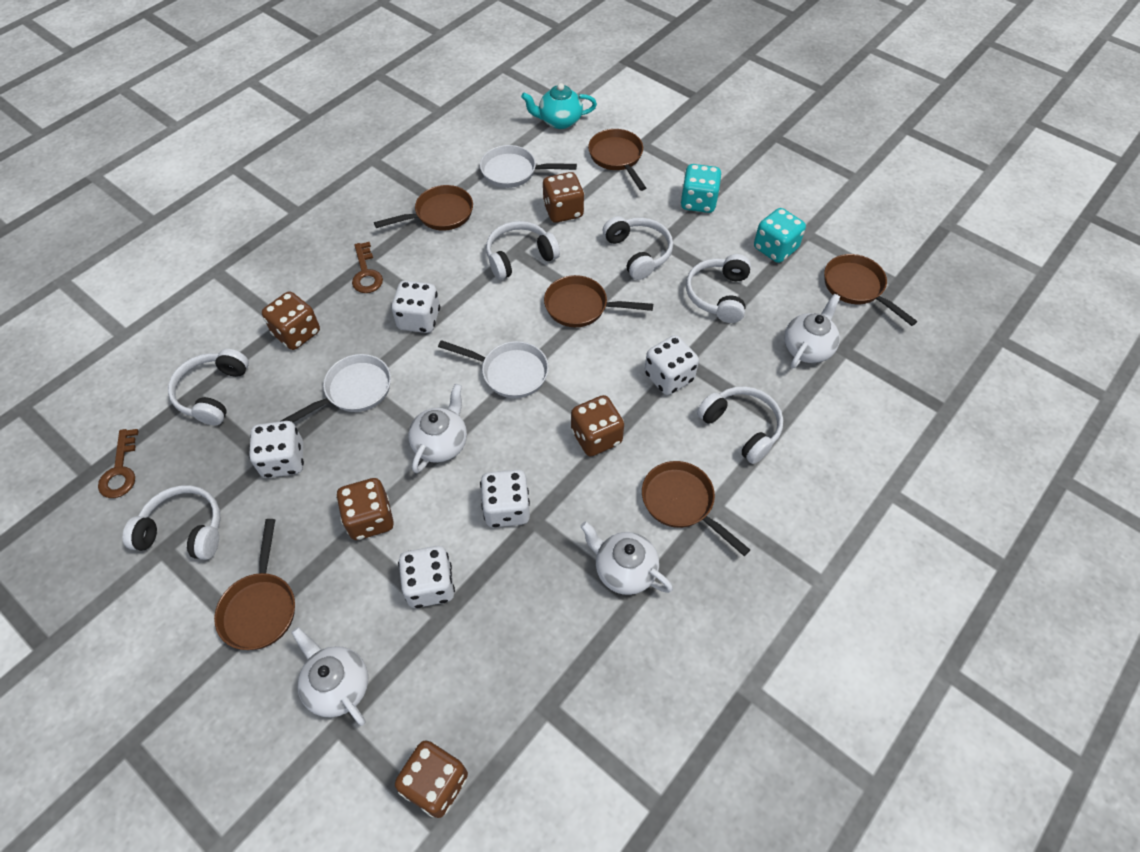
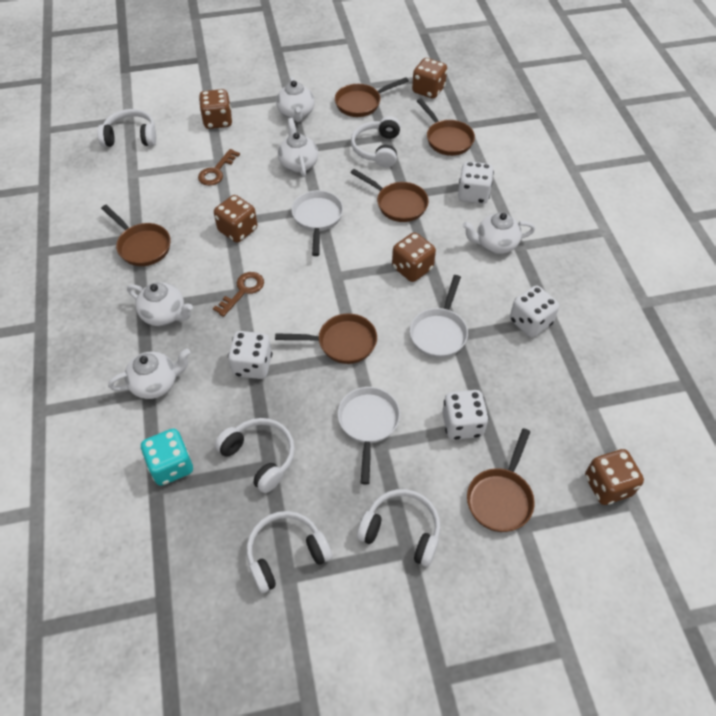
turquoise dice: 2 -> 1
turquoise teapot: 1 -> 0
white dice: 5 -> 4
white headphones: 6 -> 5
white teapot: 4 -> 5

